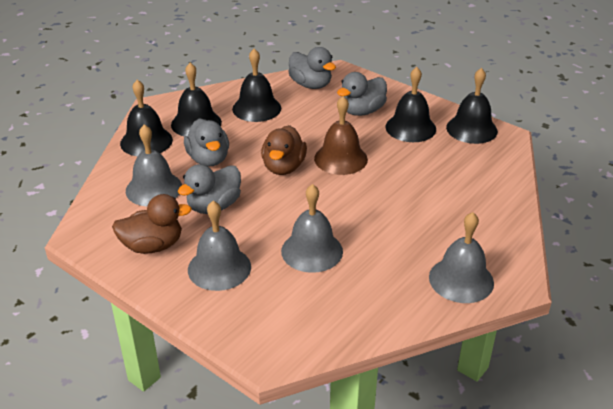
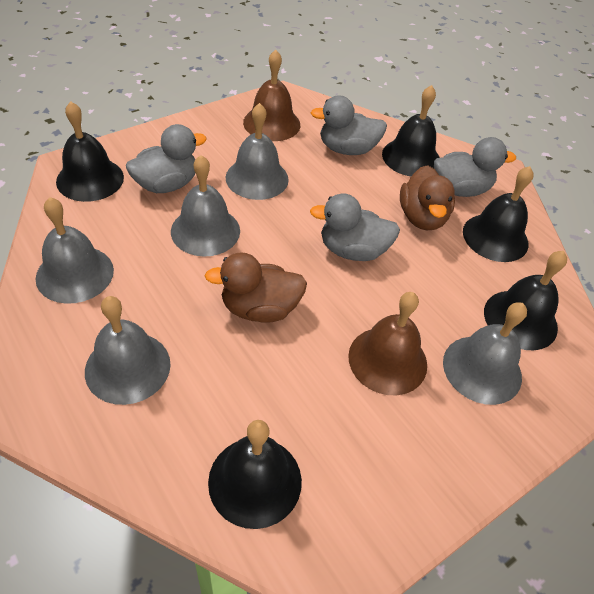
brown bell: 1 -> 2
grey bell: 4 -> 5

